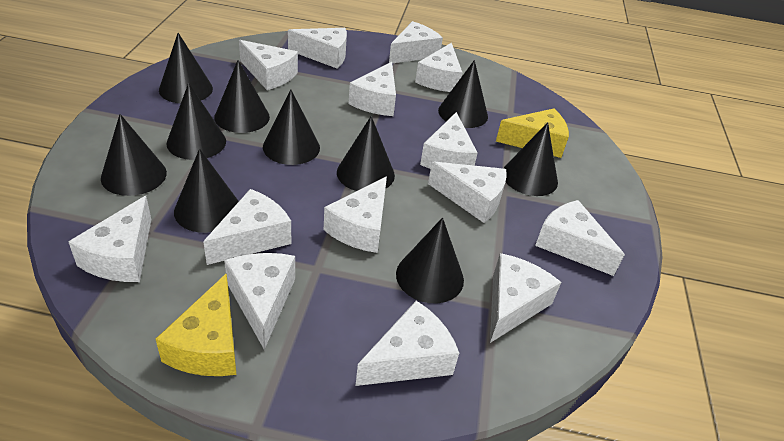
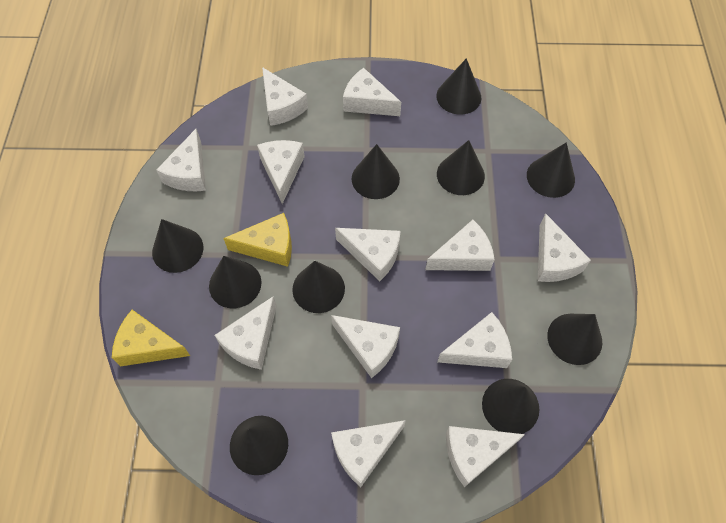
white cheese: 14 -> 12

